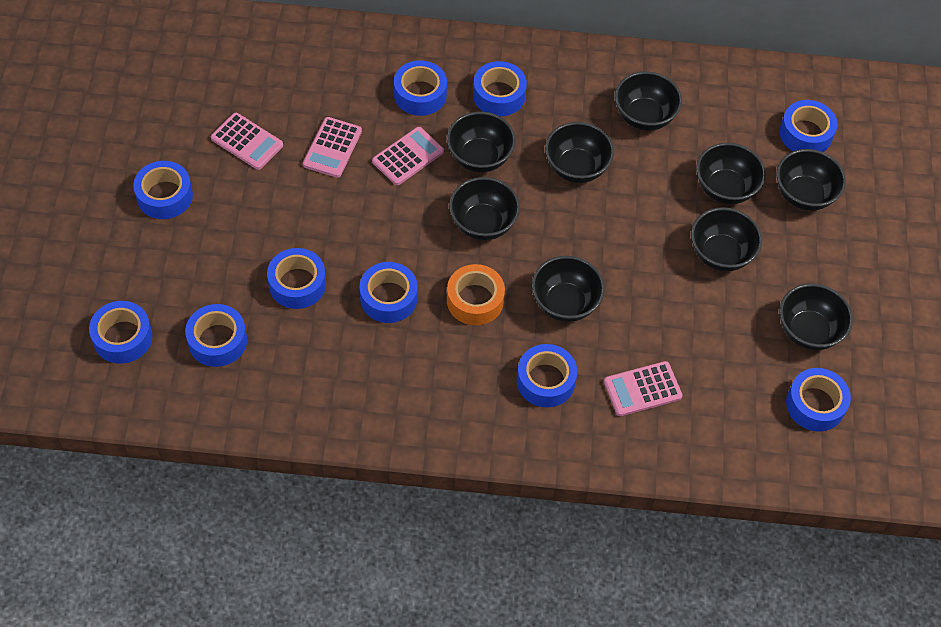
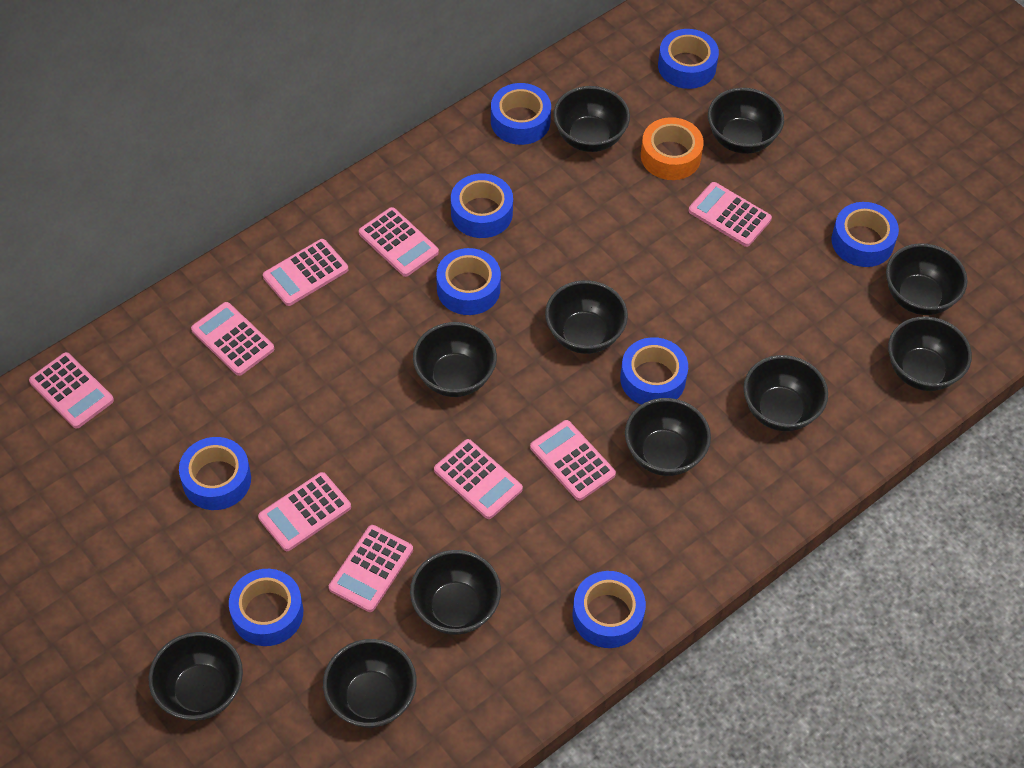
black bowl: 9 -> 11
blue tape: 10 -> 9
pink calculator: 4 -> 9

